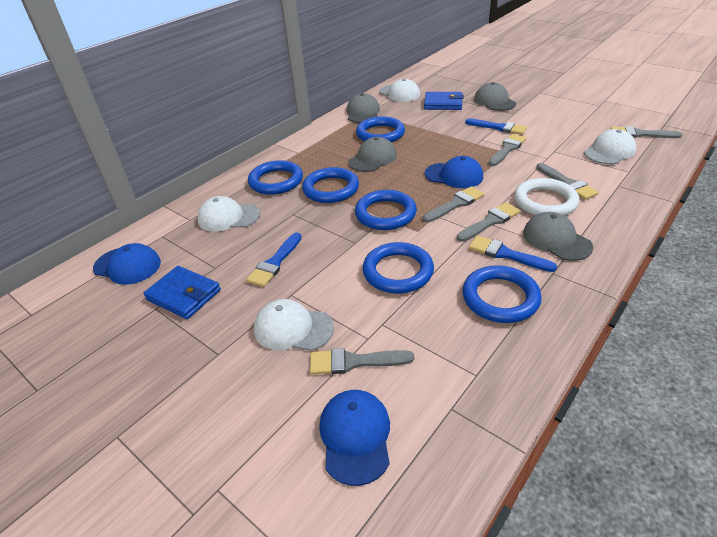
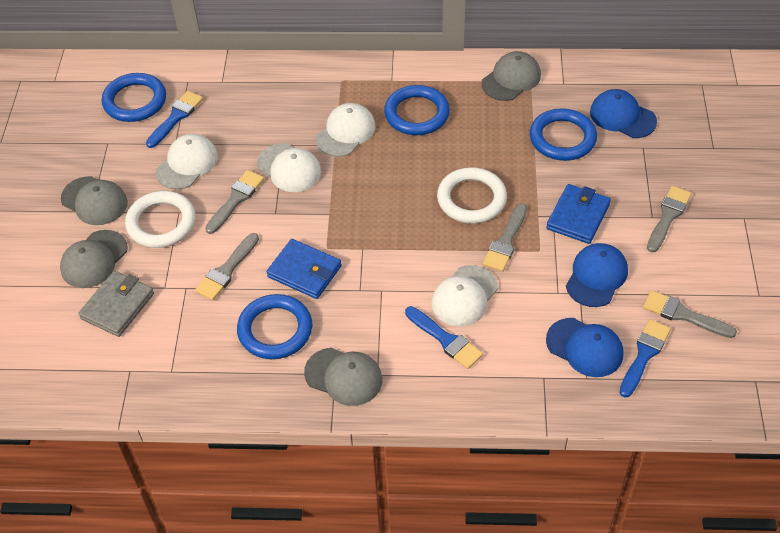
blue ring: 6 -> 4
grey brush: 6 -> 5
grey wallet: 0 -> 1
white ring: 1 -> 2

